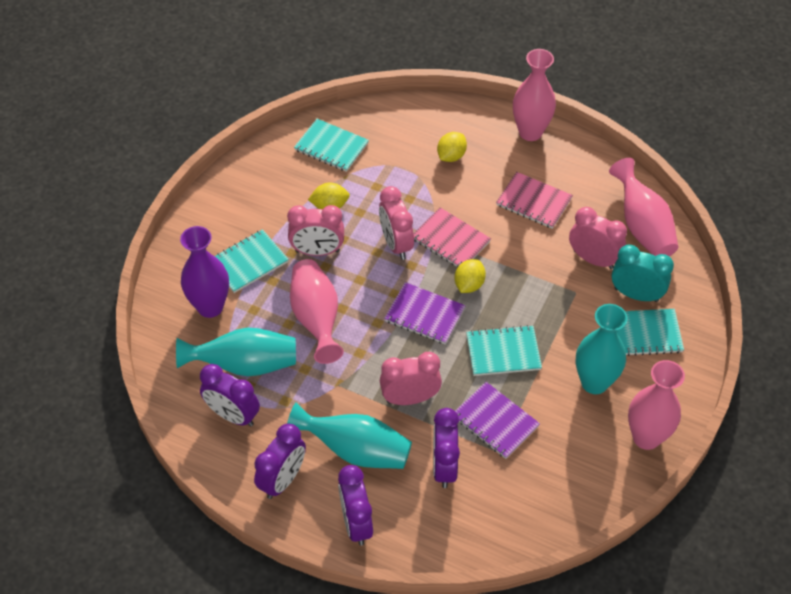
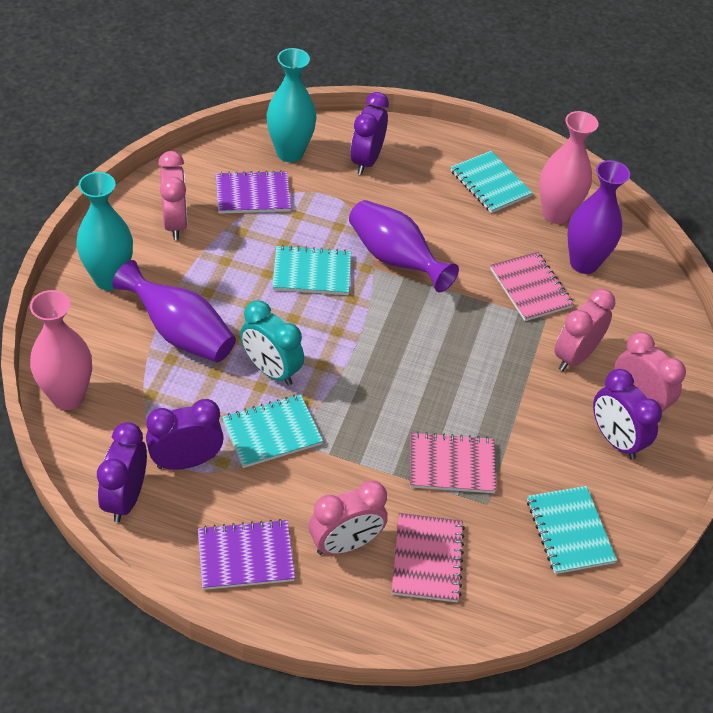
pink notebook: 2 -> 3
pink vase: 4 -> 2
purple vase: 1 -> 3
turquoise vase: 3 -> 2
yellow lemon: 3 -> 0

